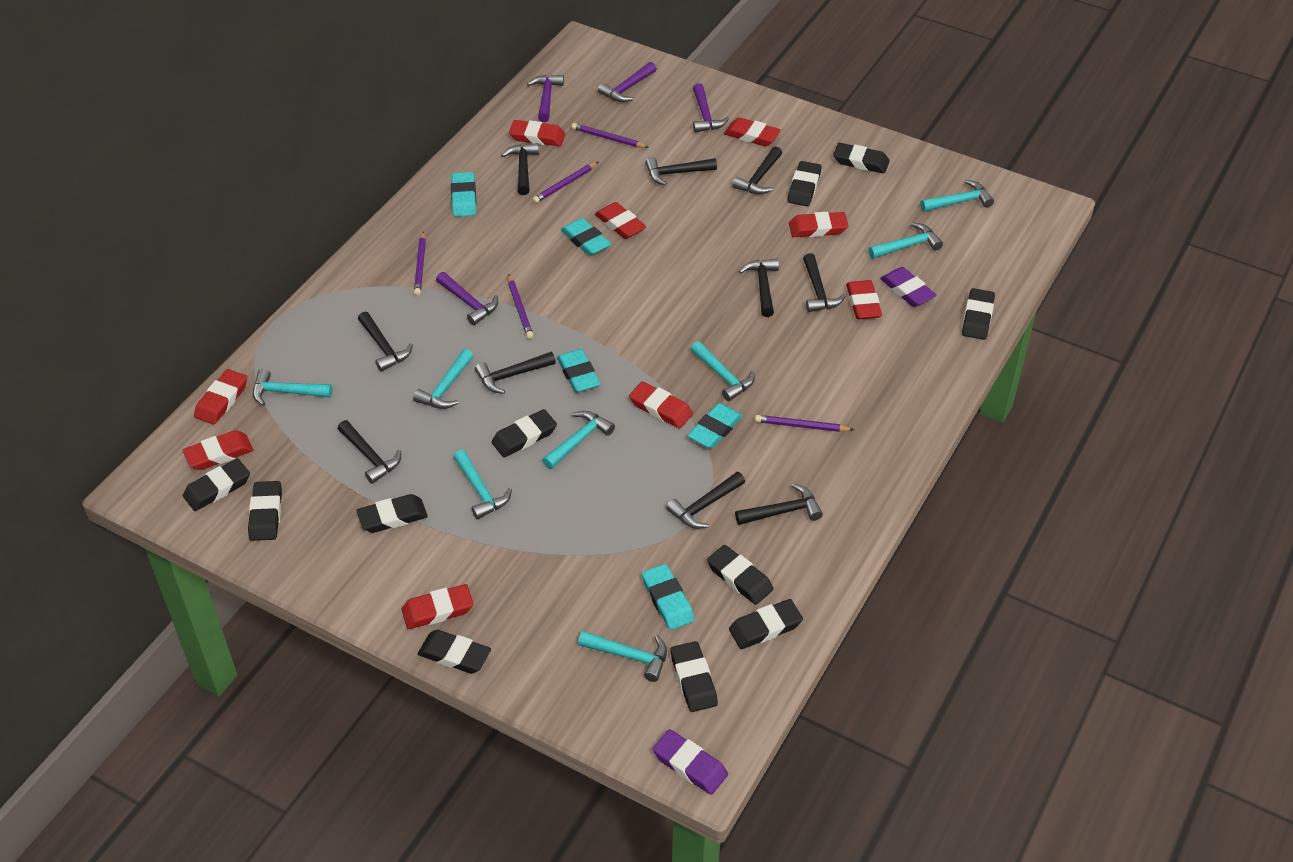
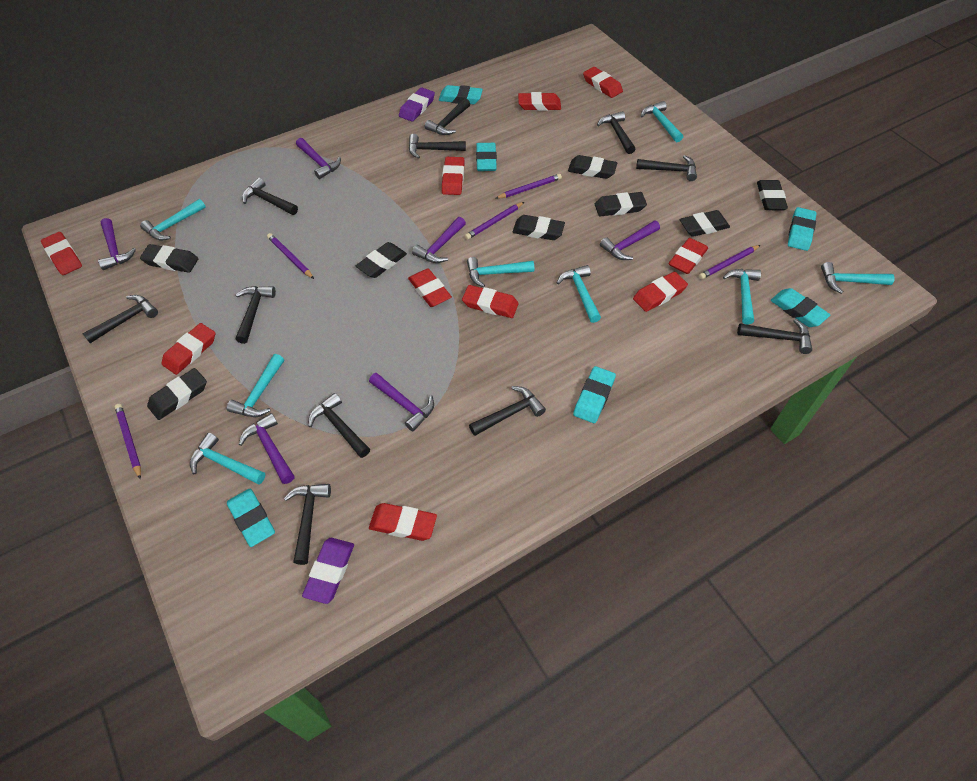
black eraser: 11 -> 8
black hammer: 10 -> 11
purple hammer: 4 -> 6
red eraser: 9 -> 10
turquoise eraser: 5 -> 6

